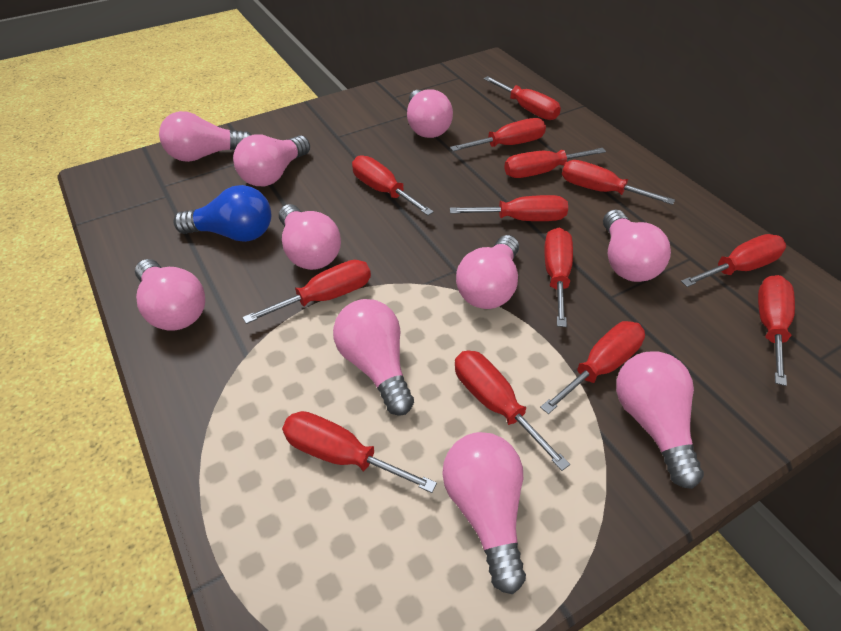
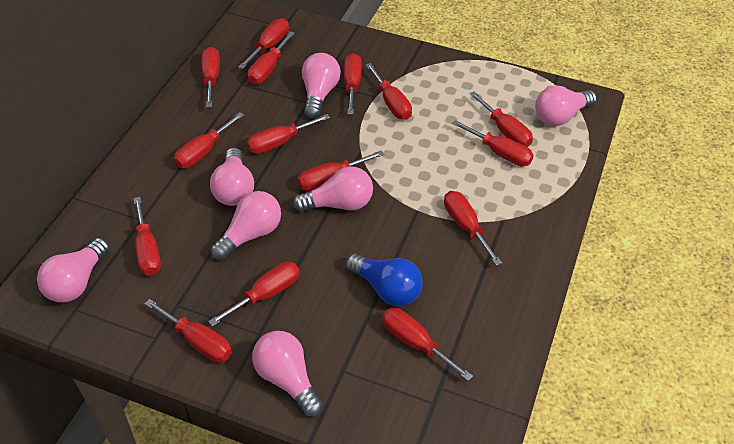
pink light bulb: 10 -> 7
red screwdriver: 13 -> 15

